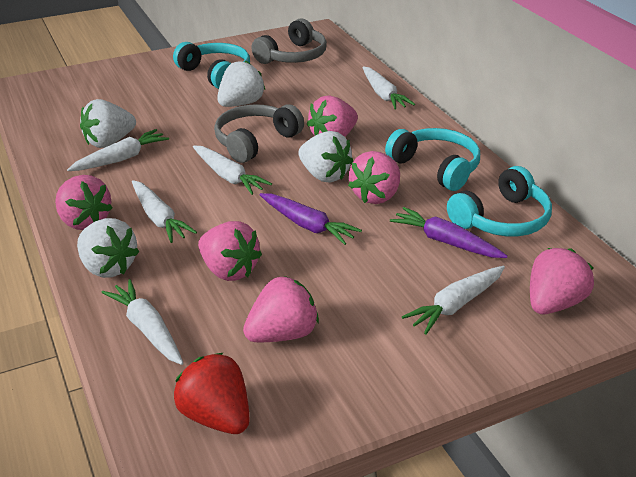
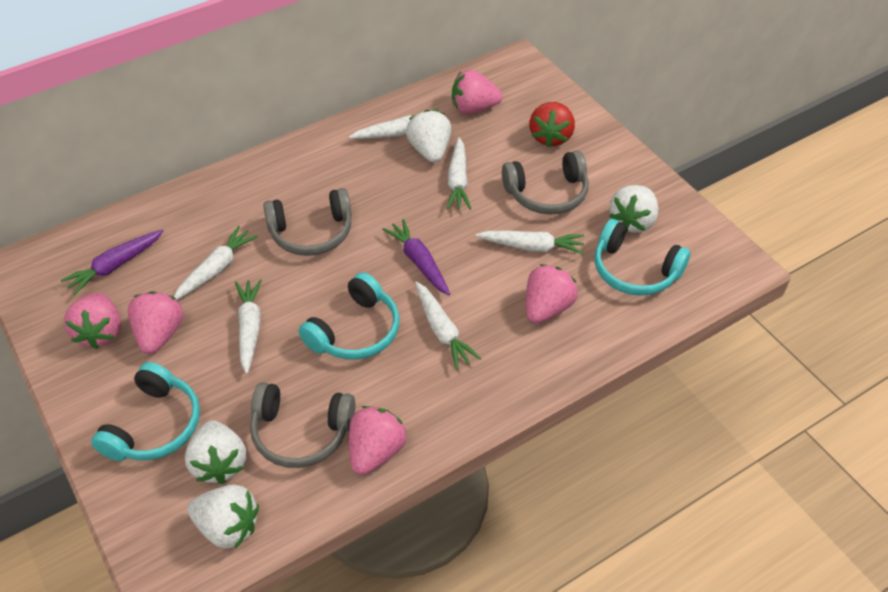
grey headphones: 2 -> 3
pink strawberry: 6 -> 5

